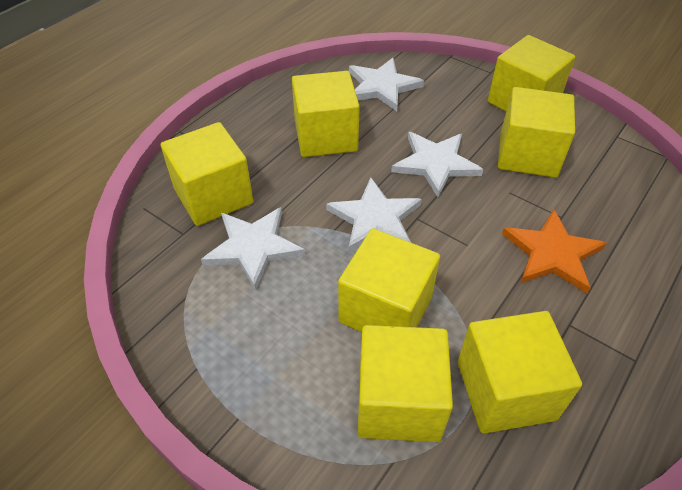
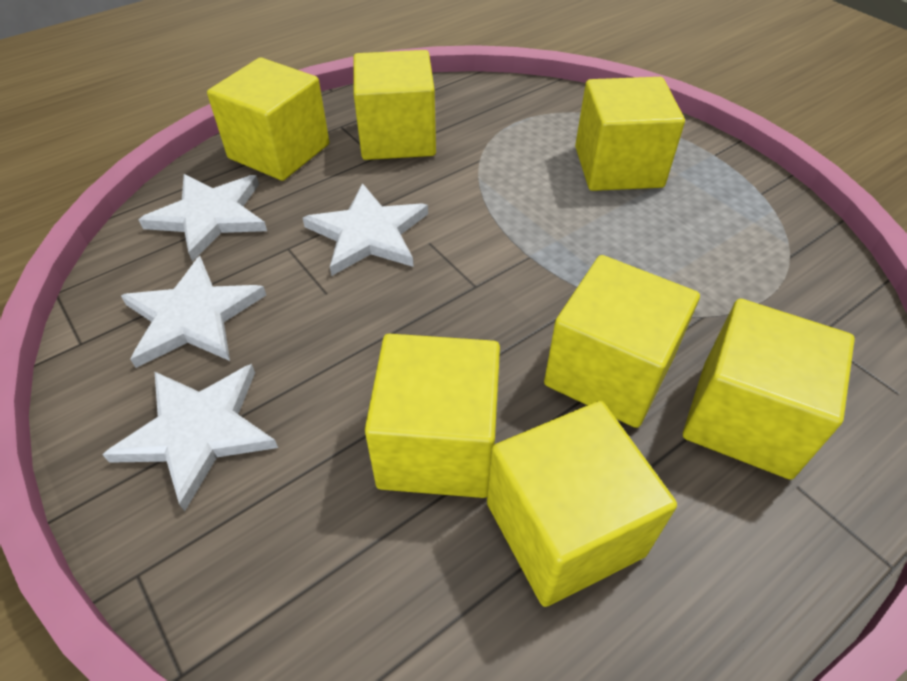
orange star: 1 -> 0

